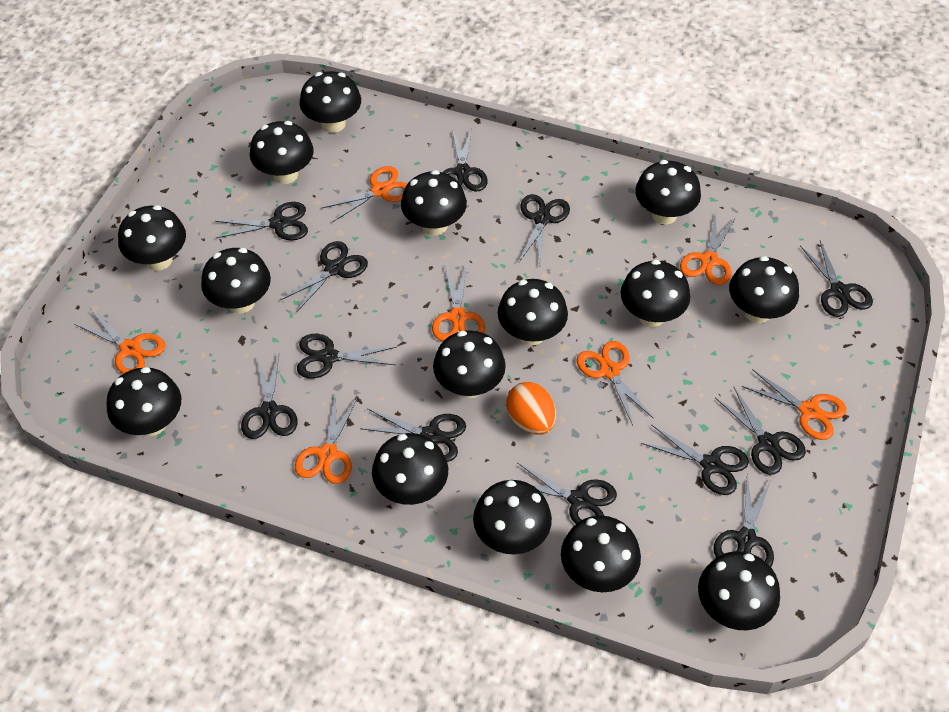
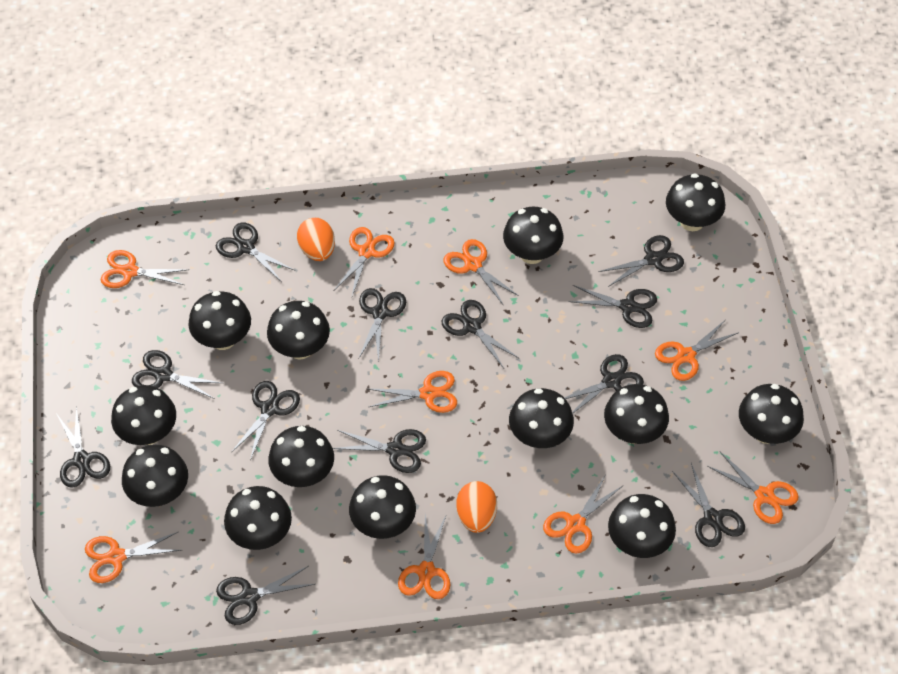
black mushroom: 15 -> 13
orange egg: 1 -> 2
orange scissors: 7 -> 9

